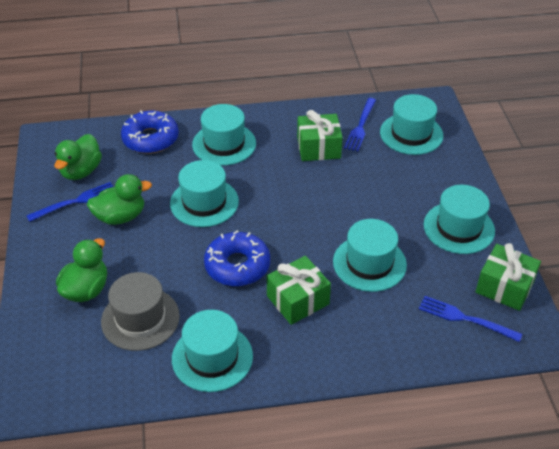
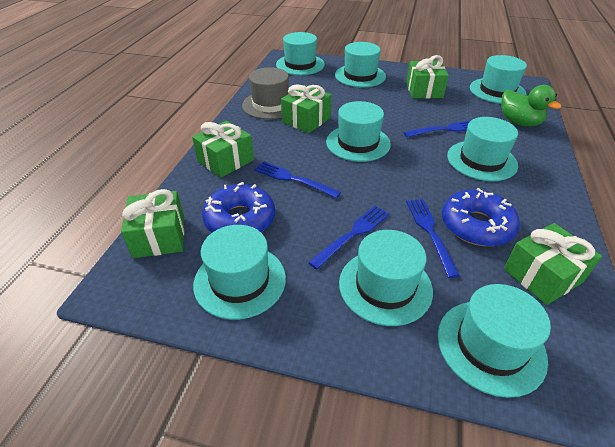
blue fork: 3 -> 4
green duck: 3 -> 1
green gift: 3 -> 5
turquoise hat: 6 -> 8

